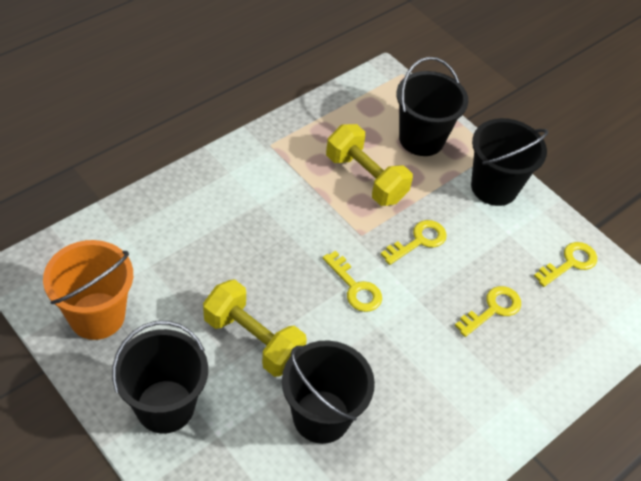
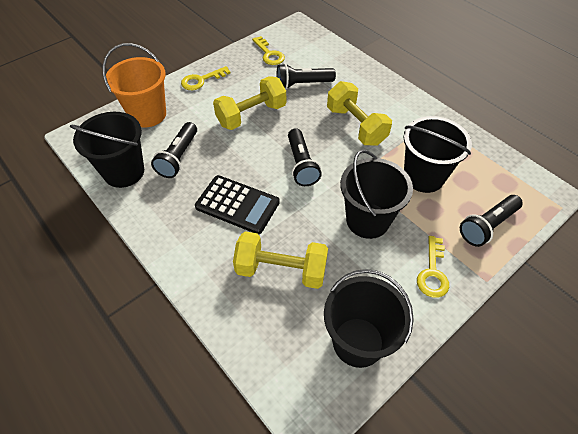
black calculator: 0 -> 1
black flashlight: 0 -> 4
yellow dumbbell: 2 -> 3
yellow key: 4 -> 3

